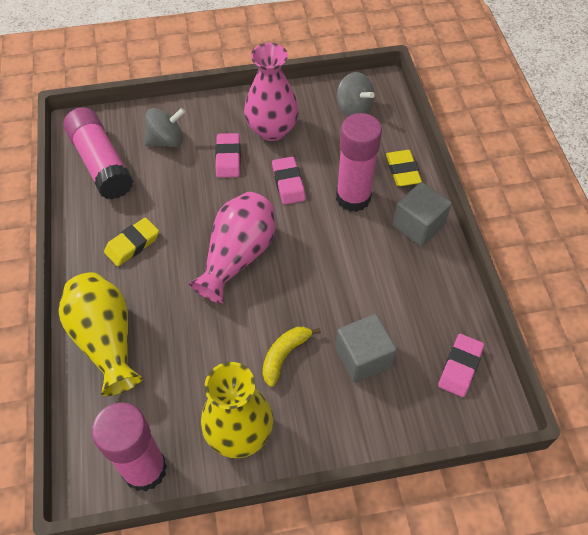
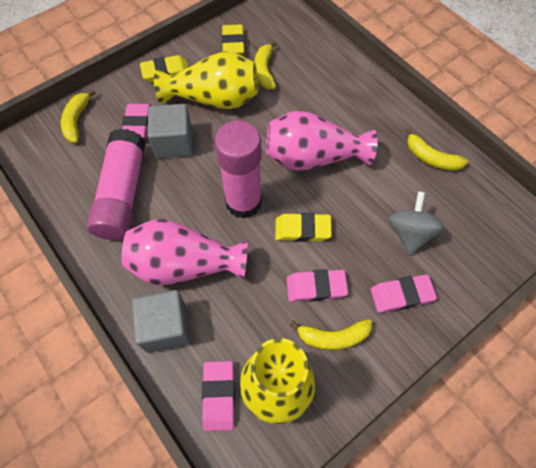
grey spinning top: 2 -> 1
pink eraser: 3 -> 4
pink glue stick: 3 -> 2
yellow banana: 1 -> 4
yellow eraser: 2 -> 3

